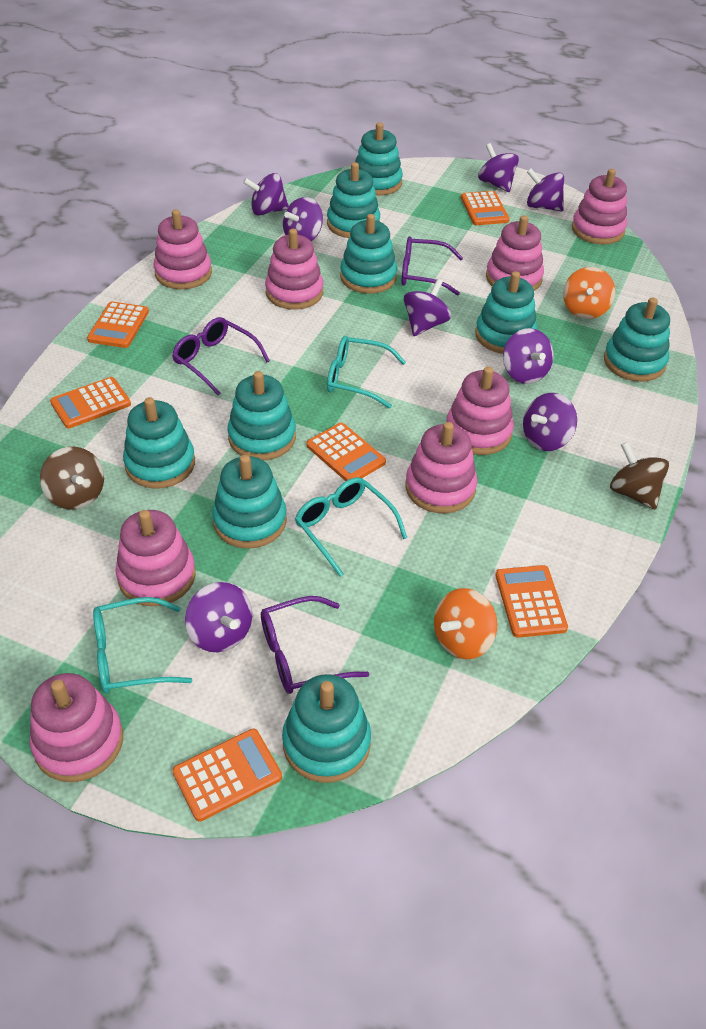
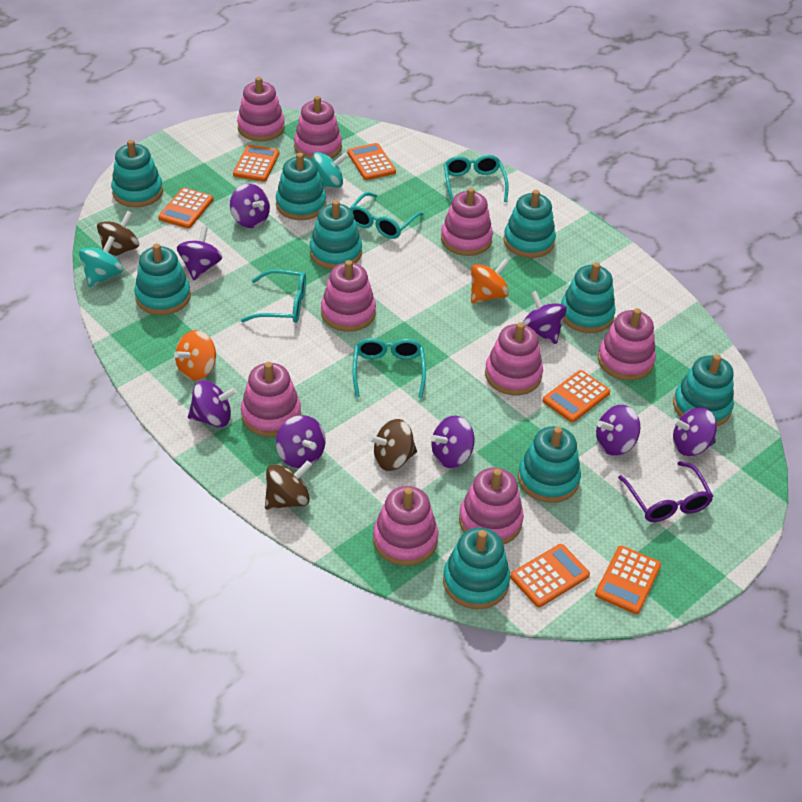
brown spinning top: 2 -> 3
pink stacking toy: 8 -> 9
purple glasses: 3 -> 1
turquoise glasses: 3 -> 4
turquoise spinning top: 0 -> 2

